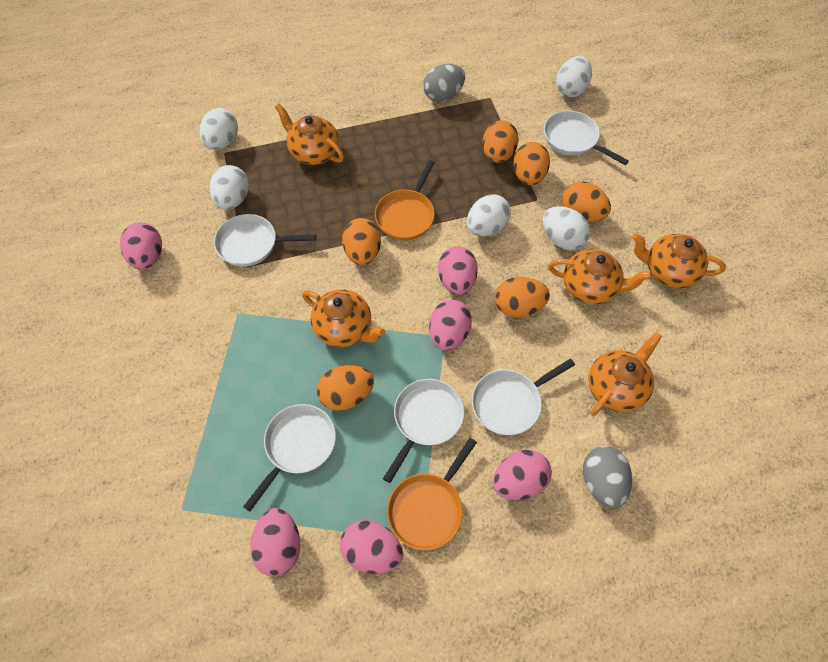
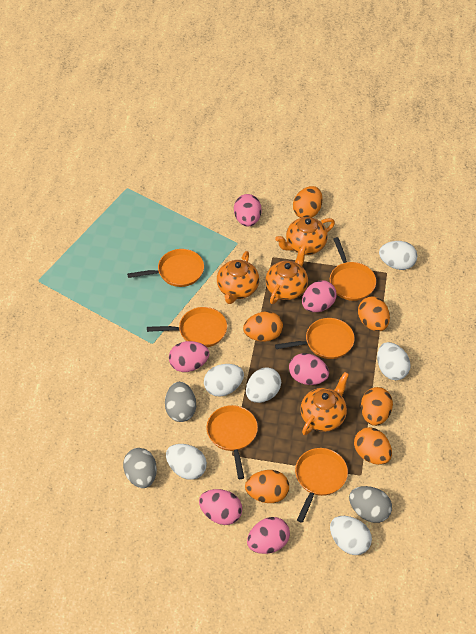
grey egg: 2 -> 3
orange pan: 2 -> 6
orange teapot: 5 -> 4
white egg: 5 -> 6
white pan: 5 -> 0

